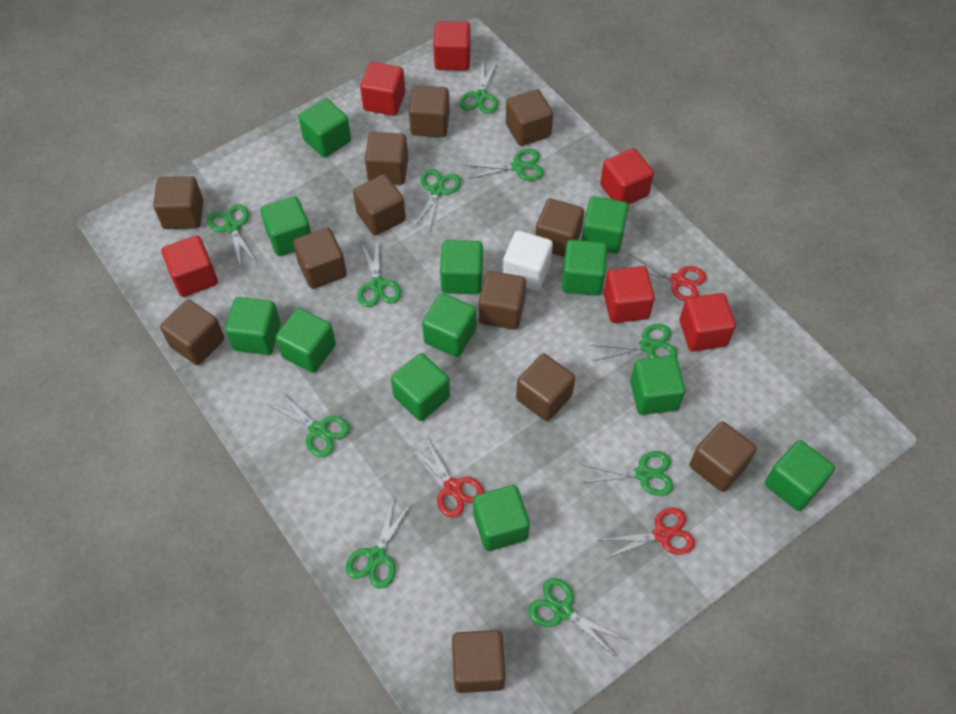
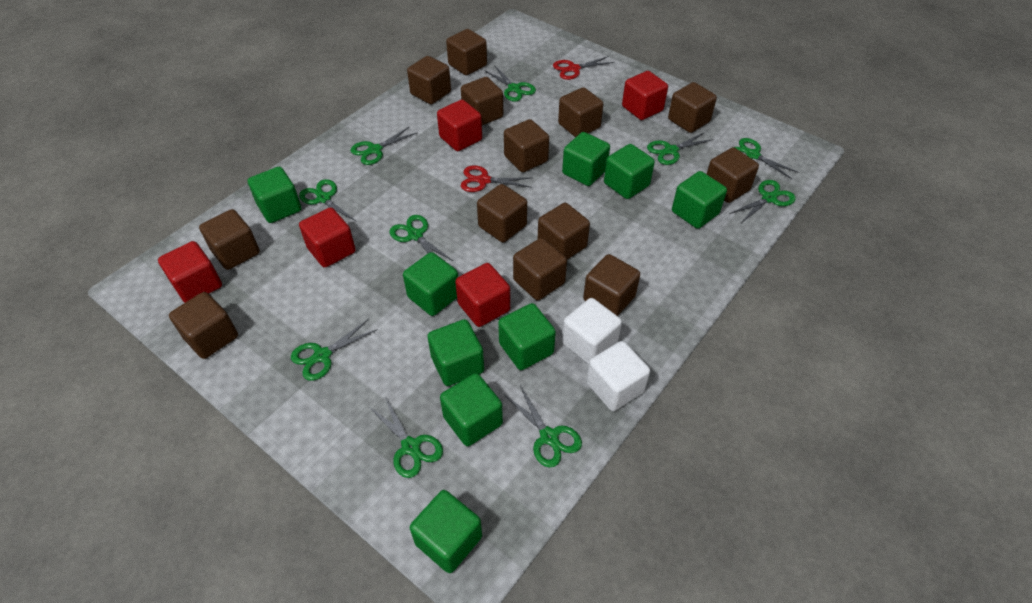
brown cube: 12 -> 13
green cube: 12 -> 9
red cube: 6 -> 5
red scissors: 3 -> 2
white cube: 1 -> 2

